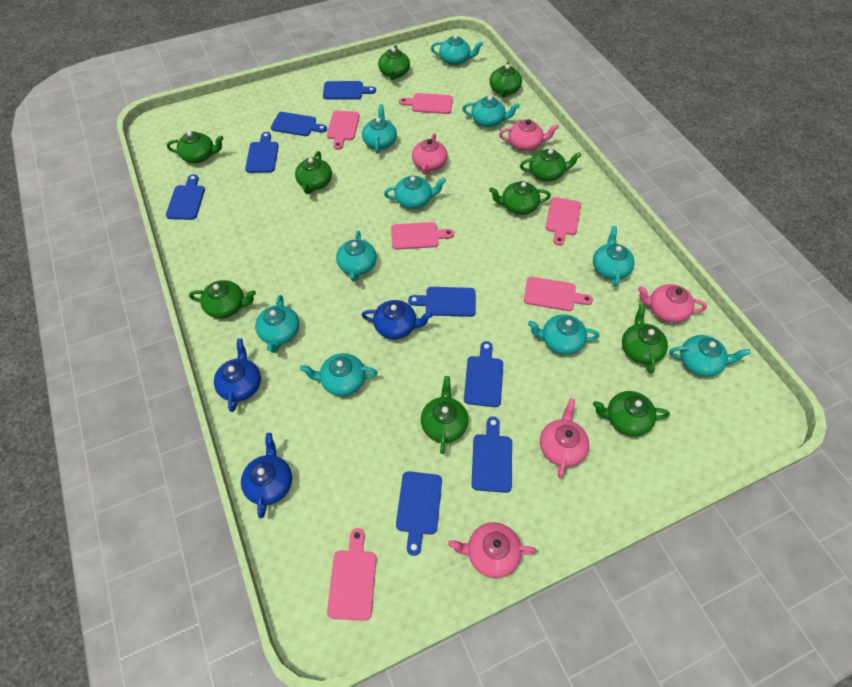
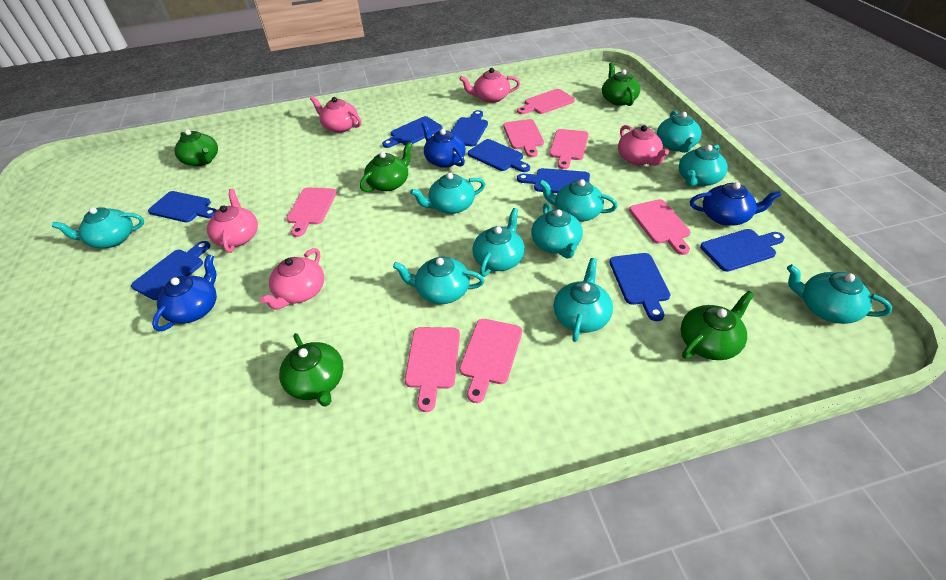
green teapot: 10 -> 5
pink cutting board: 6 -> 7

